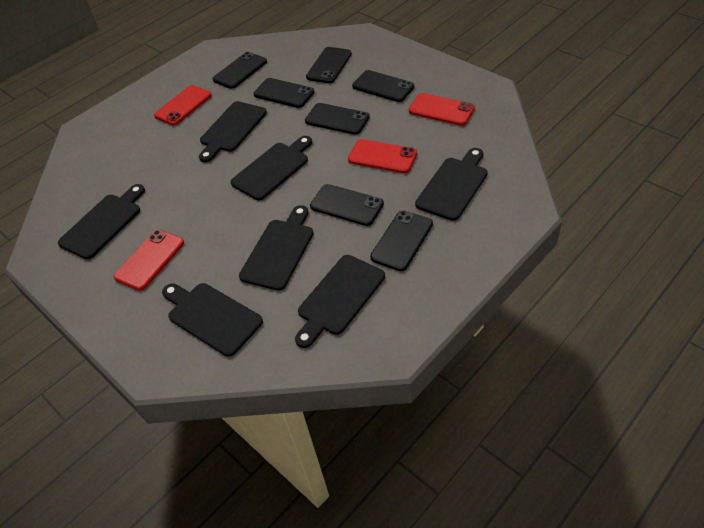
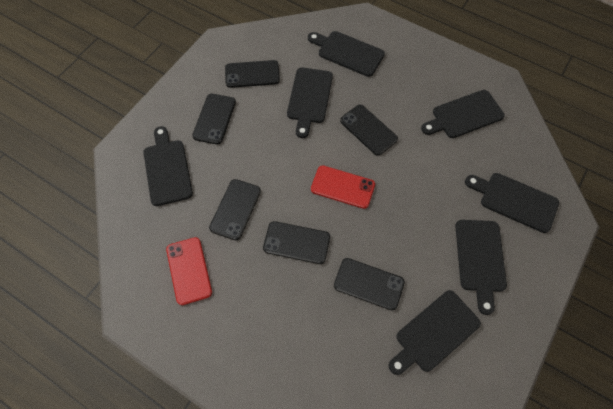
black phone: 7 -> 6
red phone: 4 -> 2

